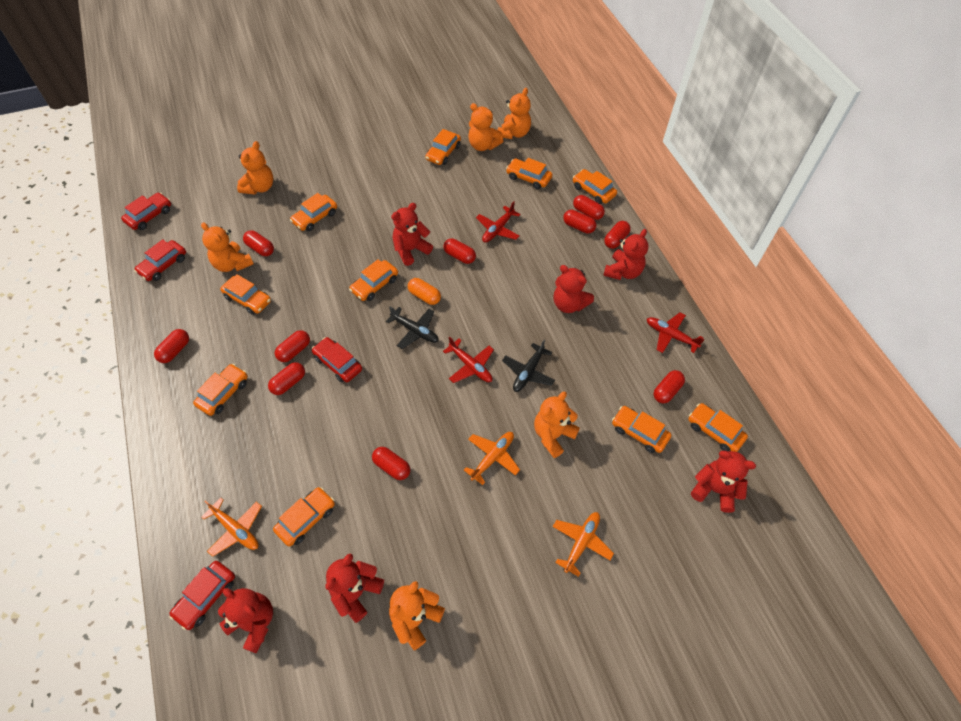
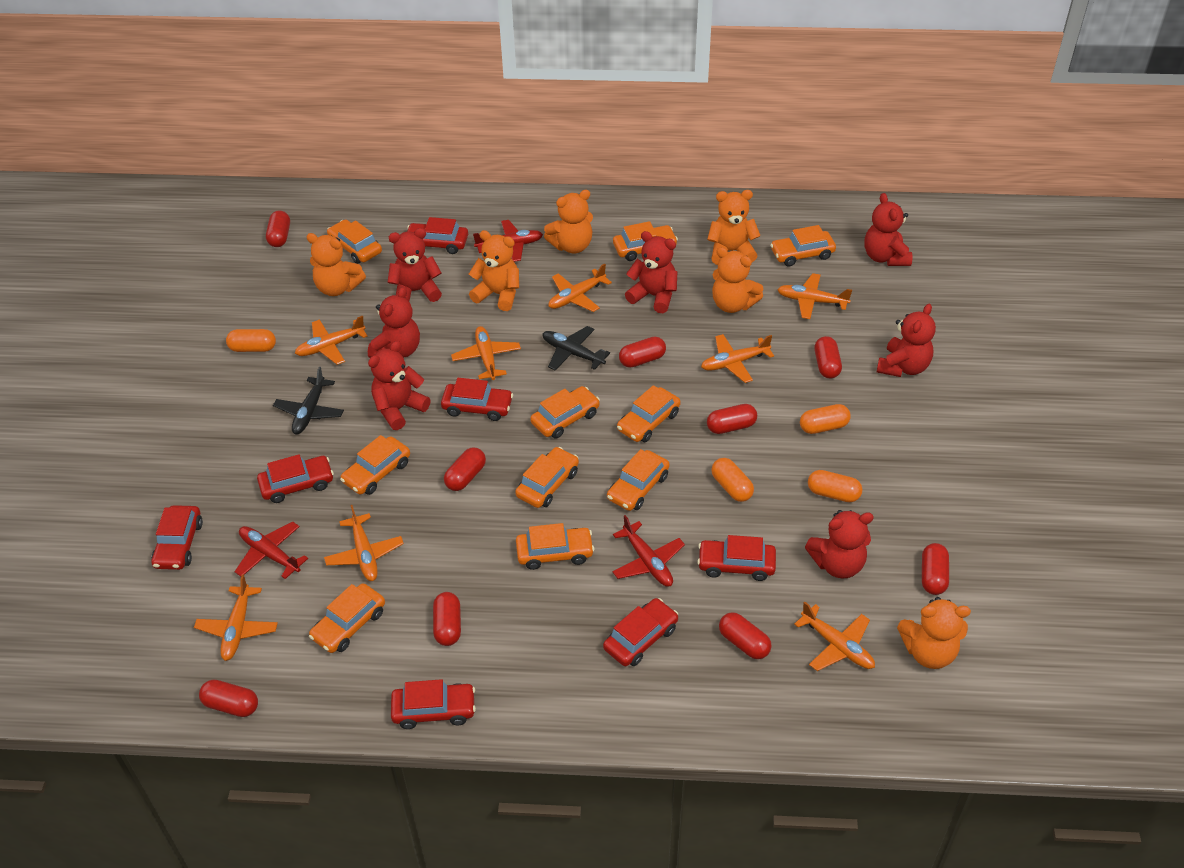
orange capsule: 1 -> 4
orange plane: 3 -> 8
red capsule: 10 -> 9
red car: 4 -> 7
red teddy bear: 6 -> 7

